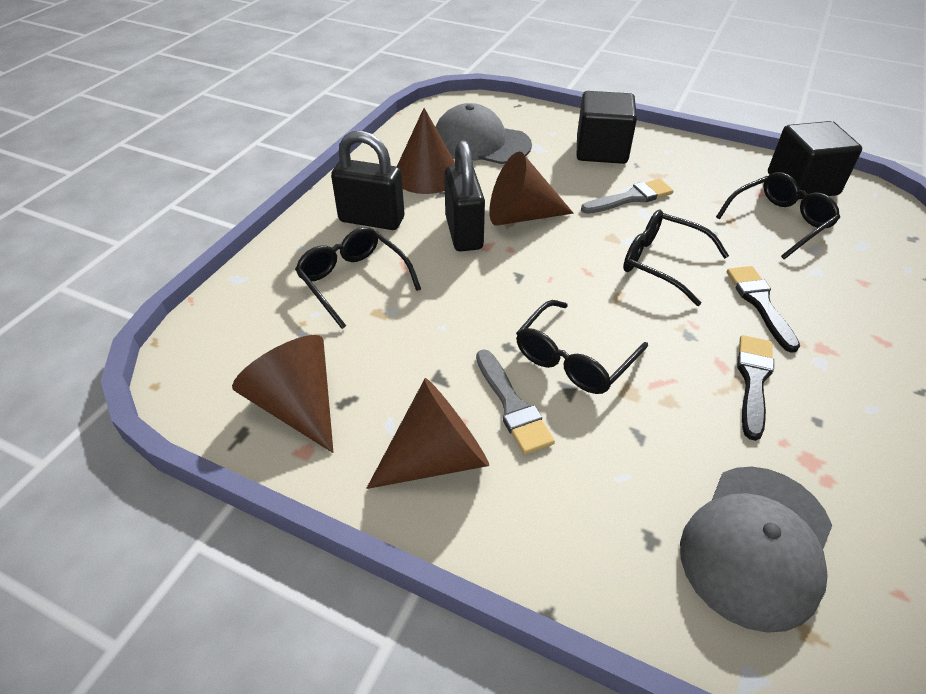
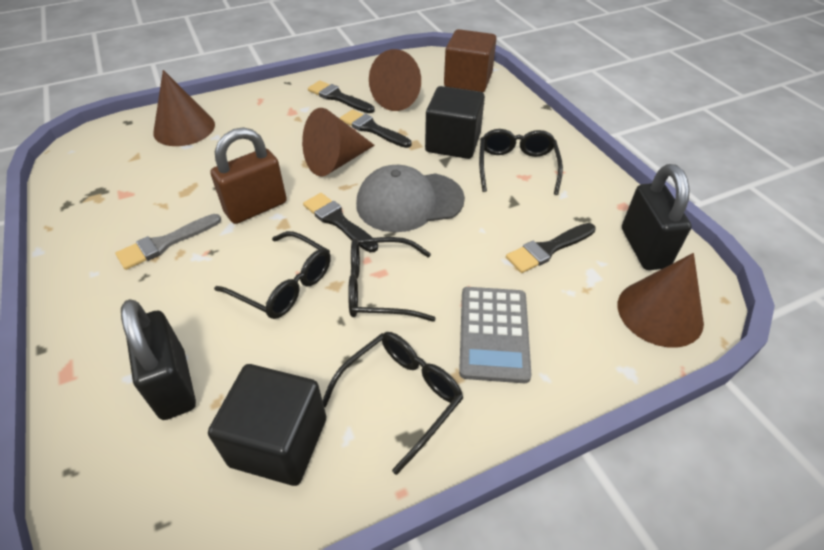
black brush: 2 -> 4
brown cube: 0 -> 1
brown padlock: 0 -> 1
grey brush: 2 -> 1
grey calculator: 0 -> 1
grey cap: 2 -> 1

